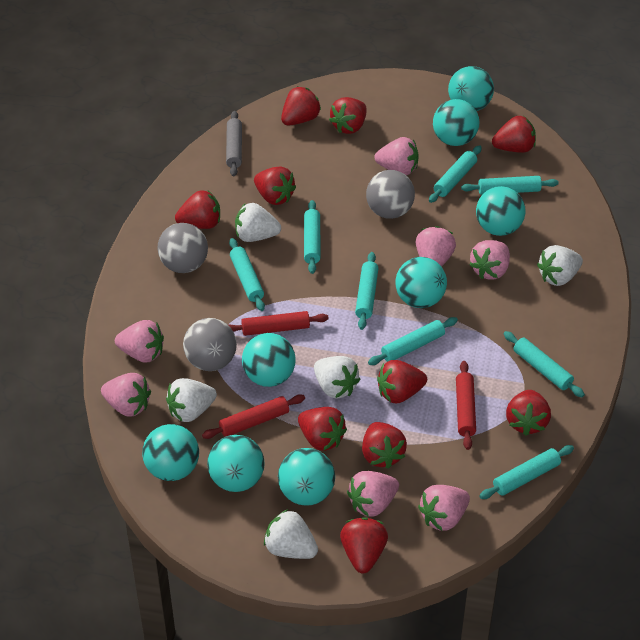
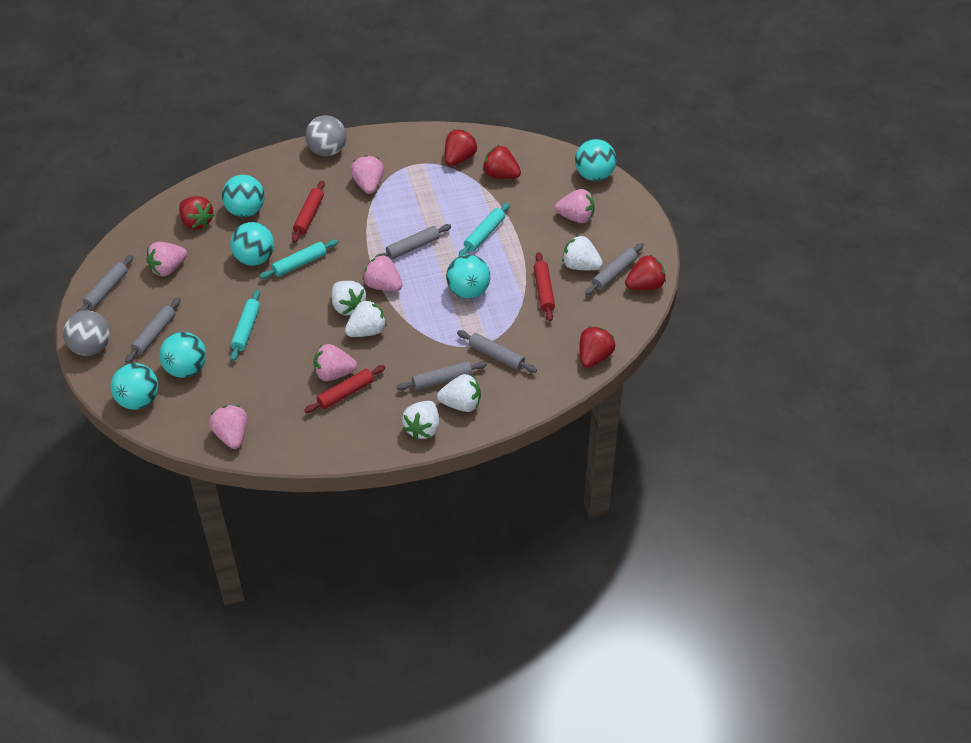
grey ball: 3 -> 2
grey rolling pin: 1 -> 6
pink strawberry: 7 -> 6
red strawberry: 10 -> 5
turquoise ball: 8 -> 6
turquoise rolling pin: 8 -> 3

